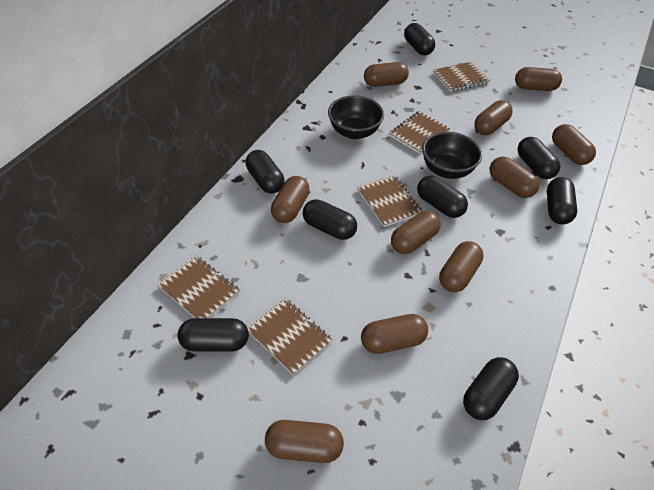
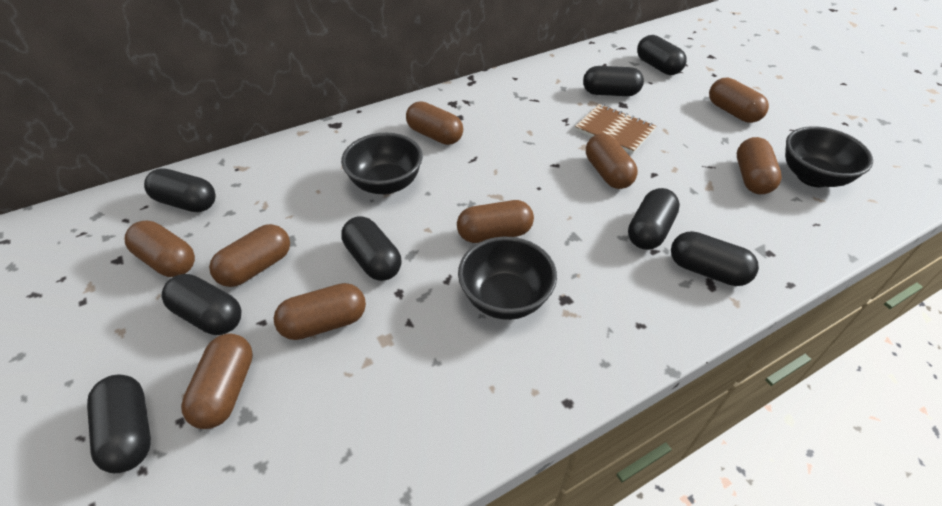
black bowl: 2 -> 3
brown capsule: 10 -> 9
brown notebook: 5 -> 1

